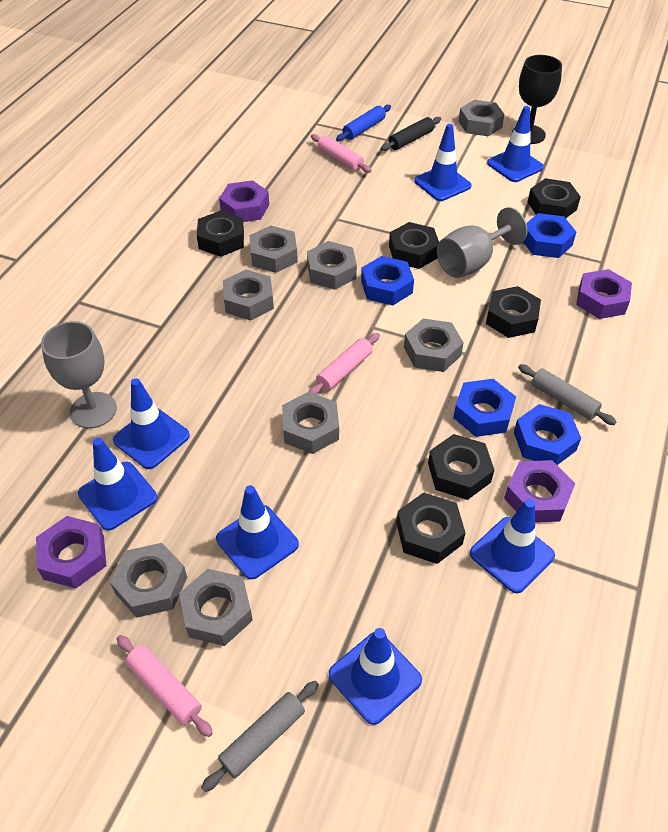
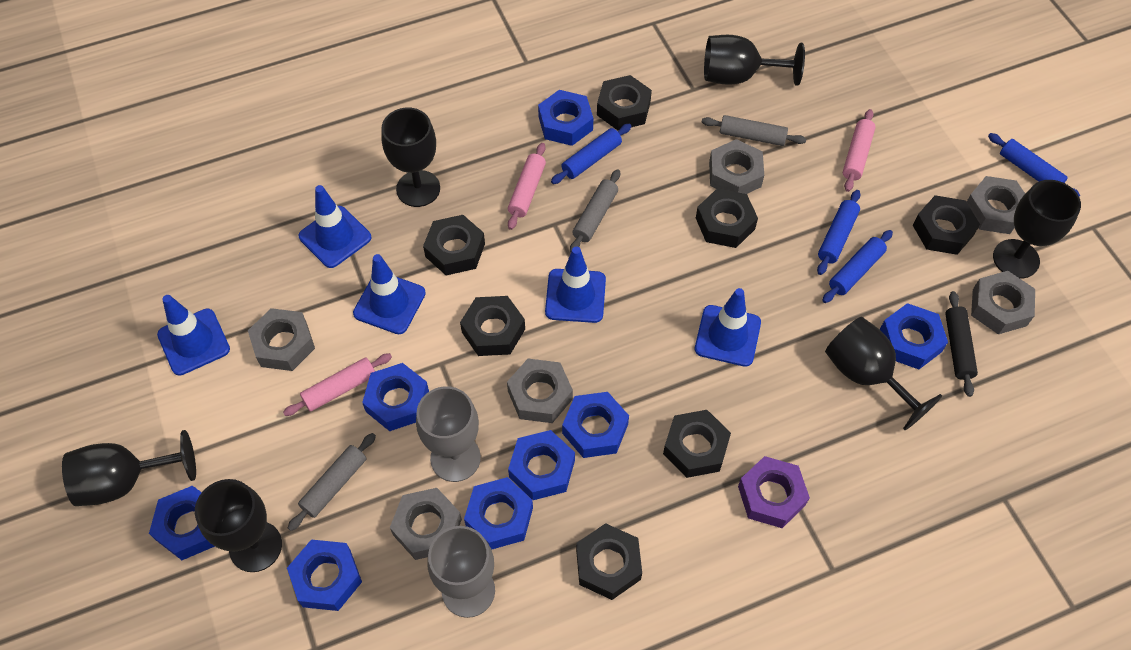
black goblet: 1 -> 6
black nut: 6 -> 7
blue nut: 4 -> 8
blue rolling pin: 1 -> 4
blue traffic cone: 7 -> 5
grey nut: 8 -> 6
grey rolling pin: 2 -> 3
purple nut: 4 -> 1

